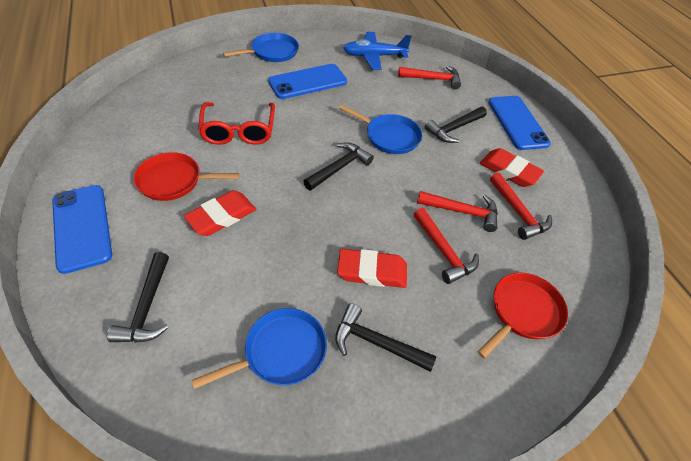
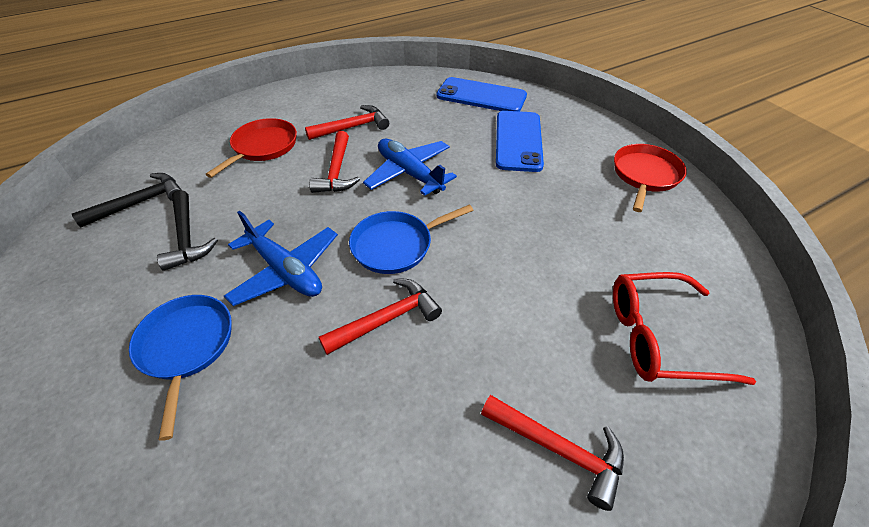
black hammer: 4 -> 2
blue pan: 3 -> 2
blue phone: 3 -> 2
blue plane: 1 -> 2
red eraser: 3 -> 0

